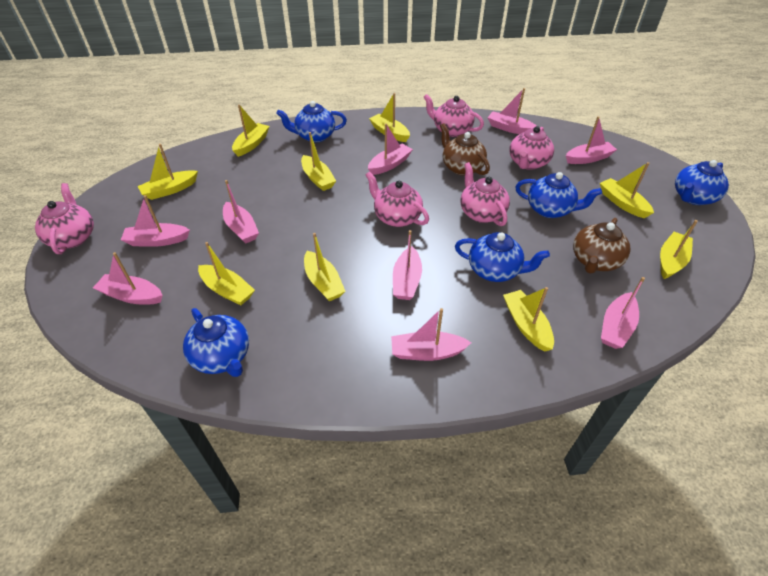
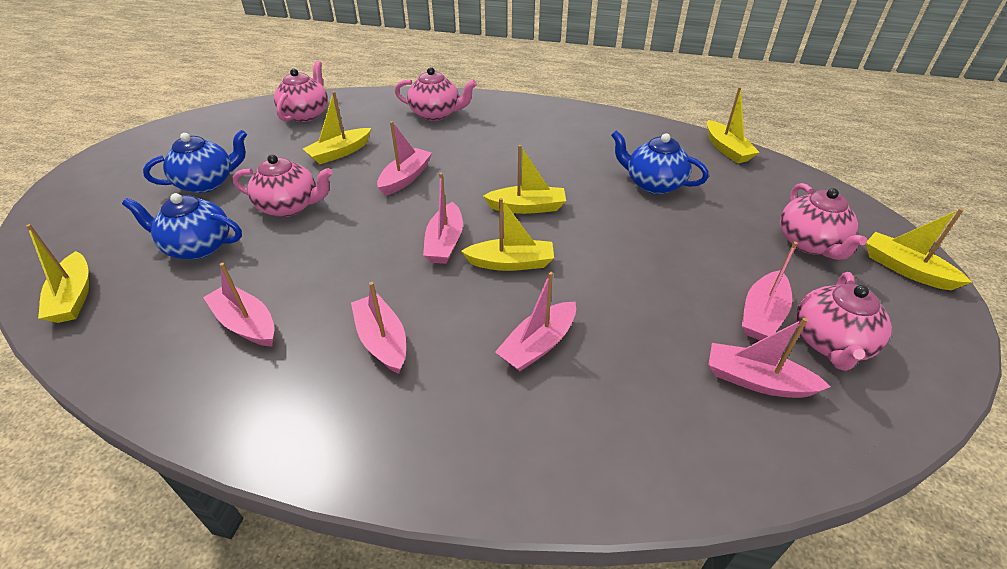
blue teapot: 5 -> 3
brown teapot: 2 -> 0
pink boat: 9 -> 7
yellow boat: 9 -> 6

